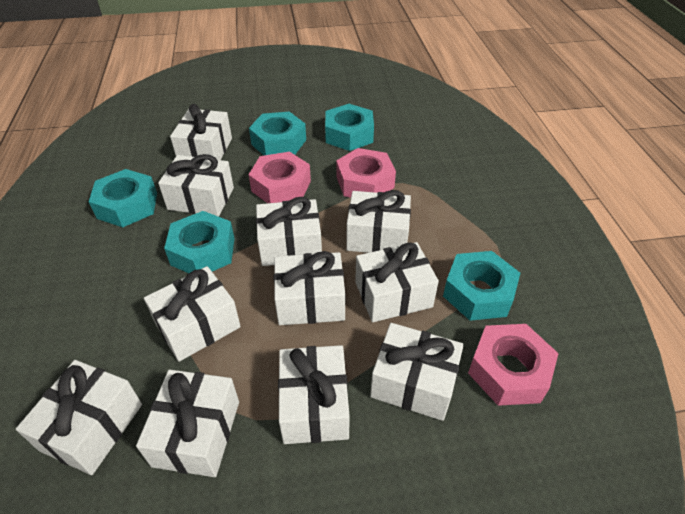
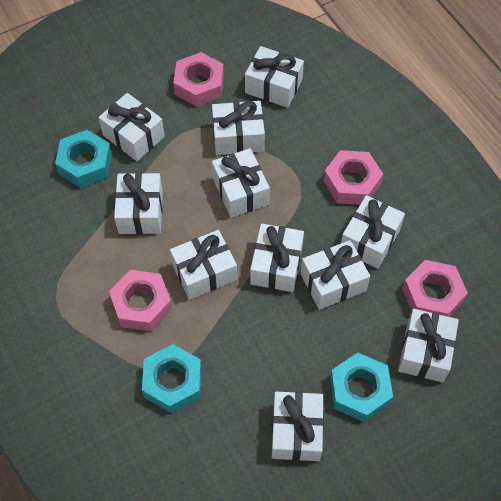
pink nut: 3 -> 4
turquoise nut: 5 -> 3

